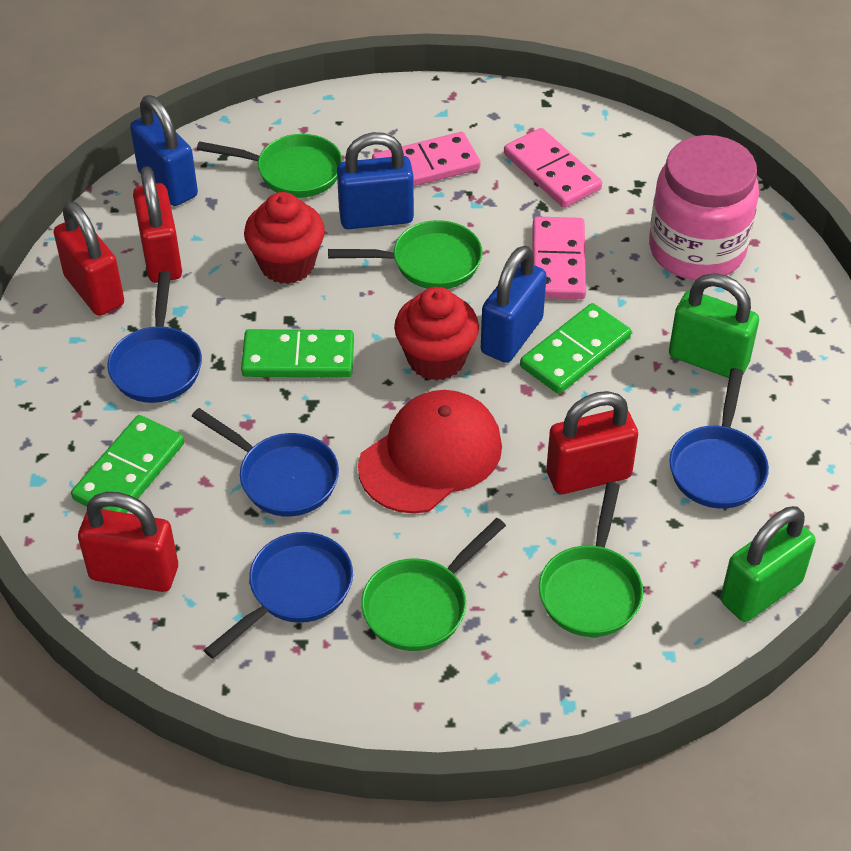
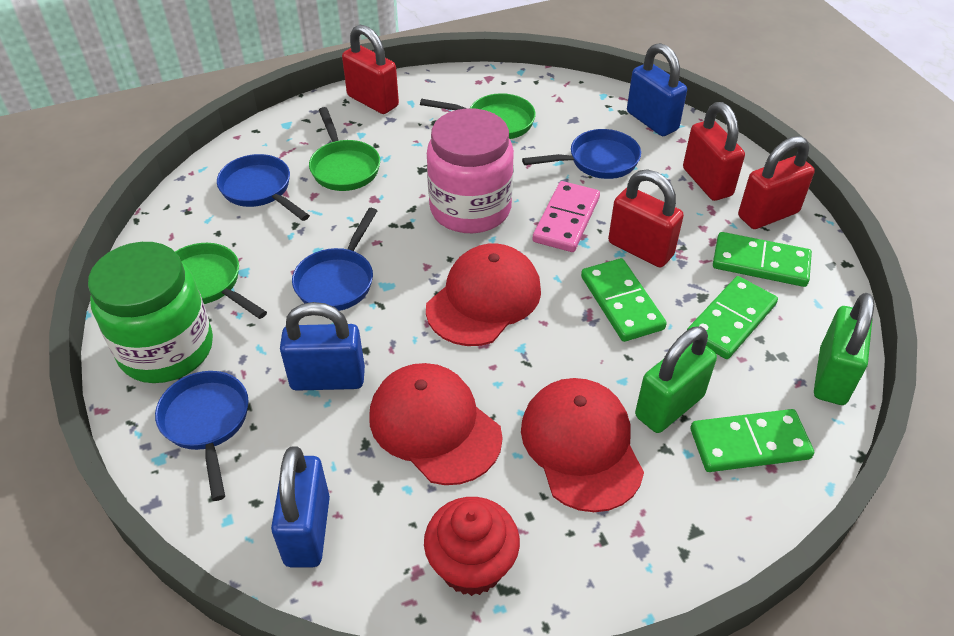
green domino: 3 -> 4
green jar: 0 -> 1
green pan: 4 -> 3
pink domino: 3 -> 1
red cap: 1 -> 3
red cupcake: 2 -> 1

